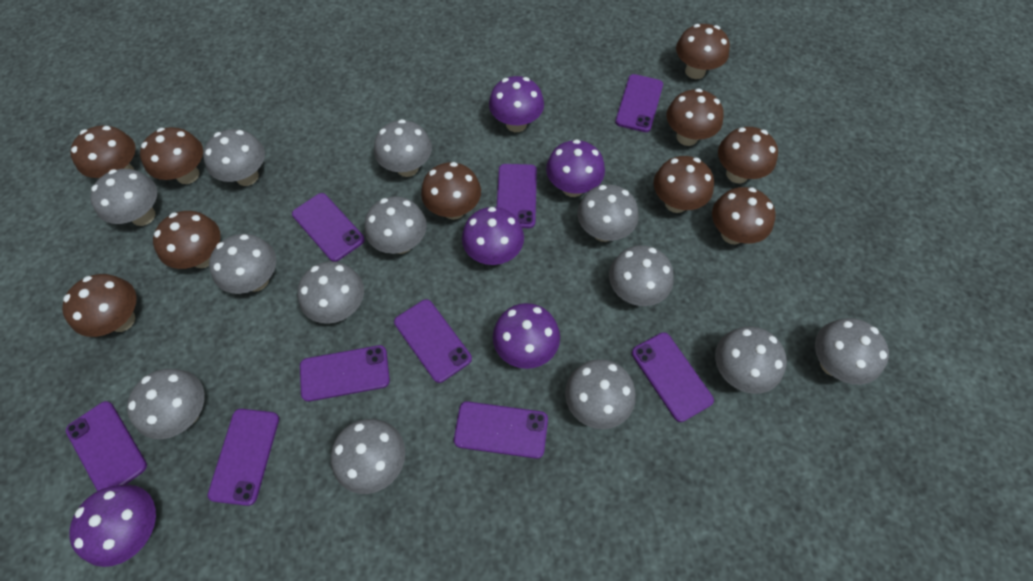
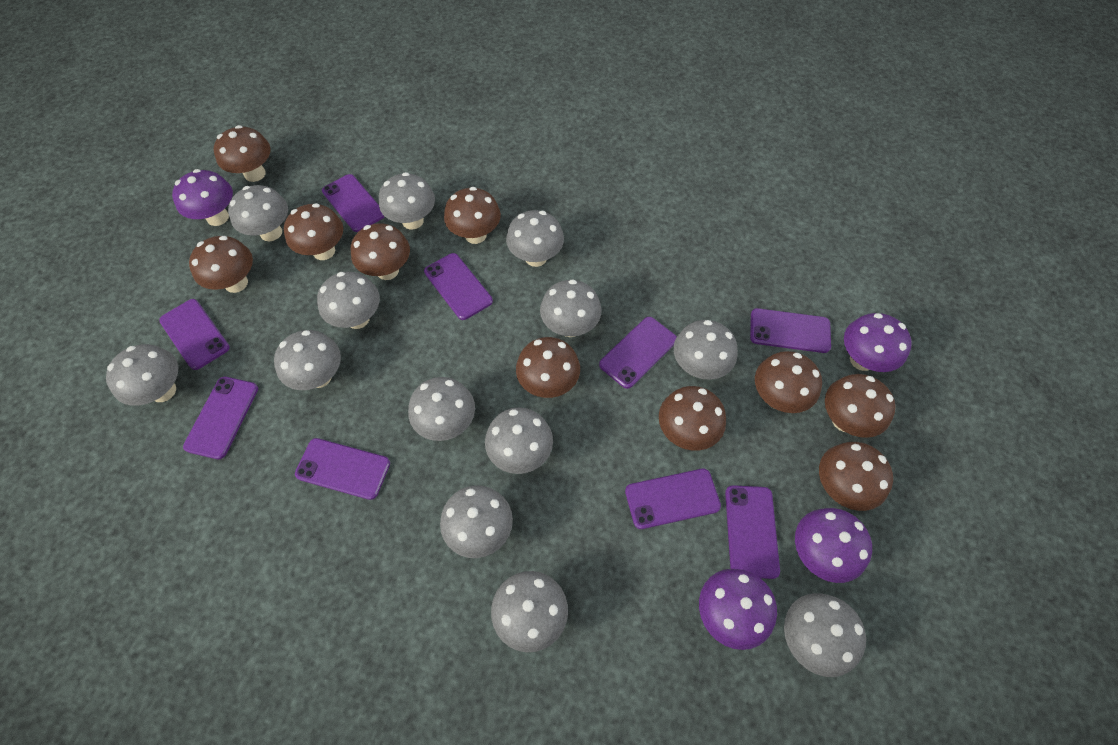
purple mushroom: 5 -> 4

